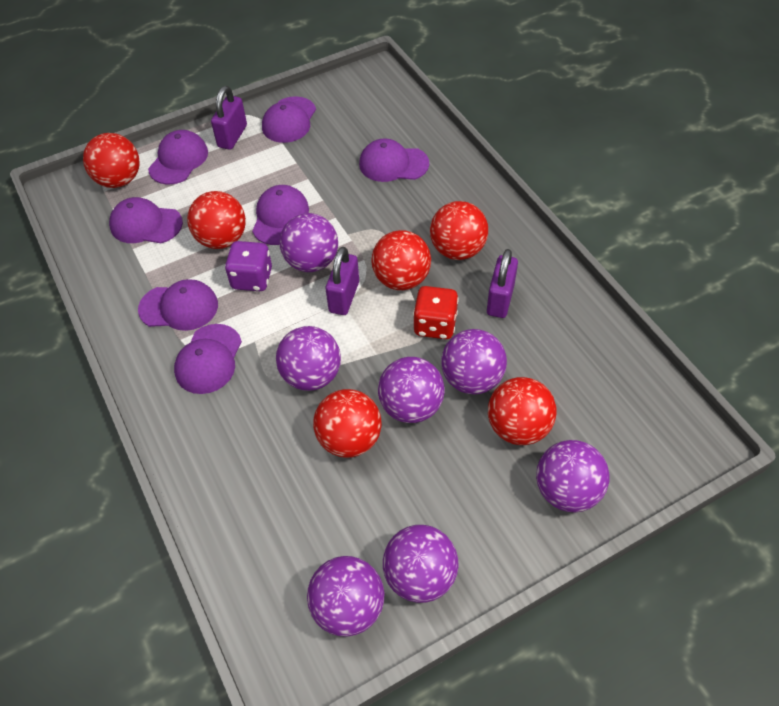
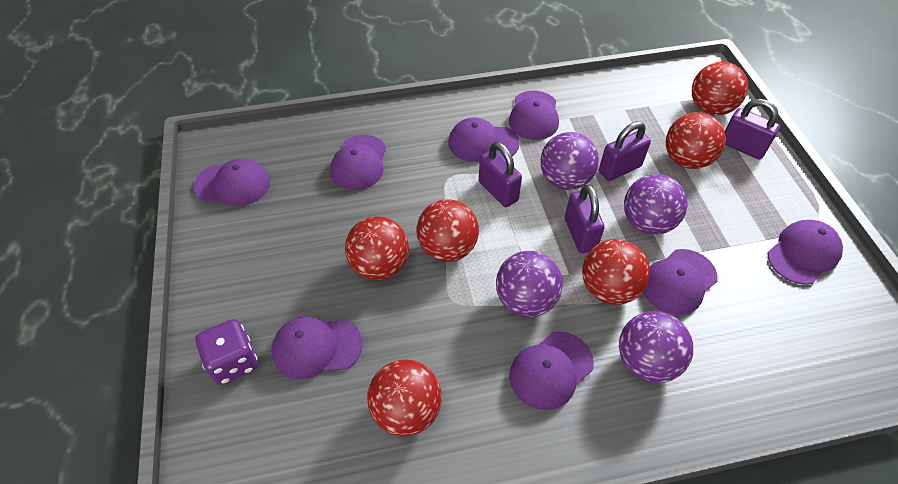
purple ball: 7 -> 4
purple cap: 7 -> 8
purple padlock: 3 -> 4
red dice: 1 -> 0

